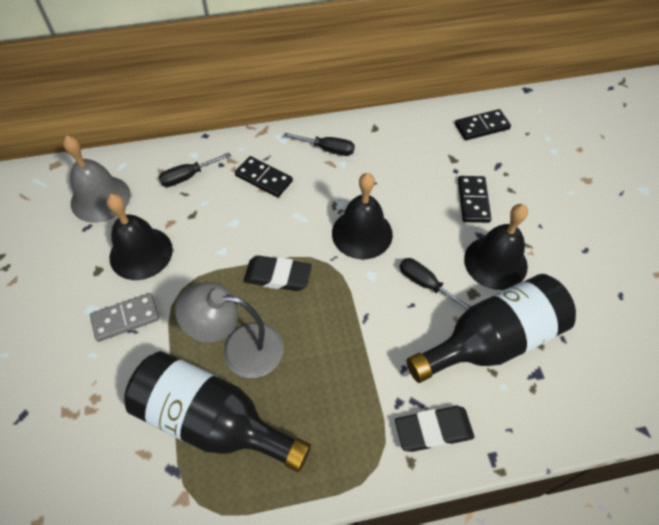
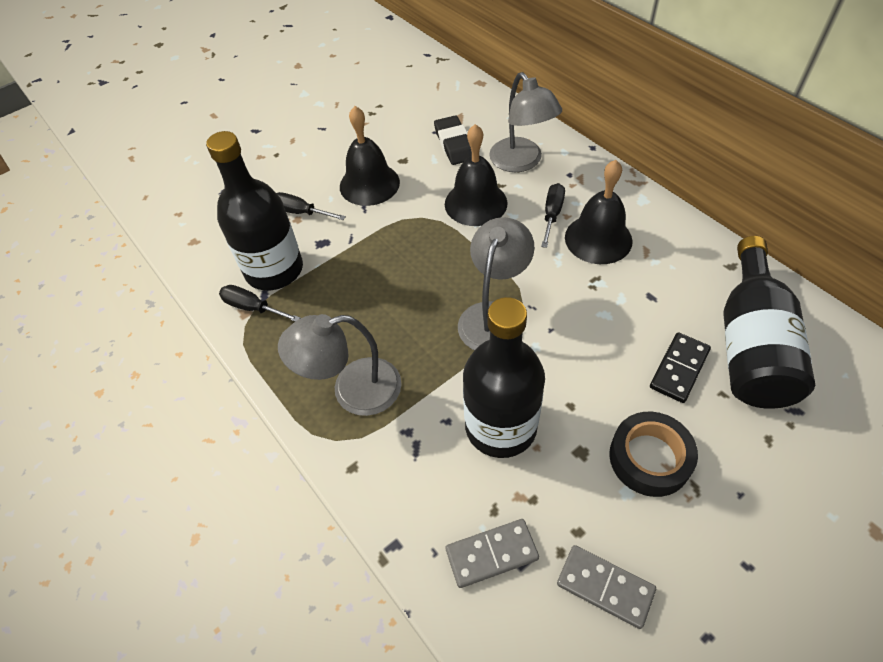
black bottle: 2 -> 3
black domino: 3 -> 1
black eraser: 2 -> 1
black tape: 0 -> 1
grey bell: 1 -> 0
grey domino: 1 -> 2
grey lamp: 1 -> 3

